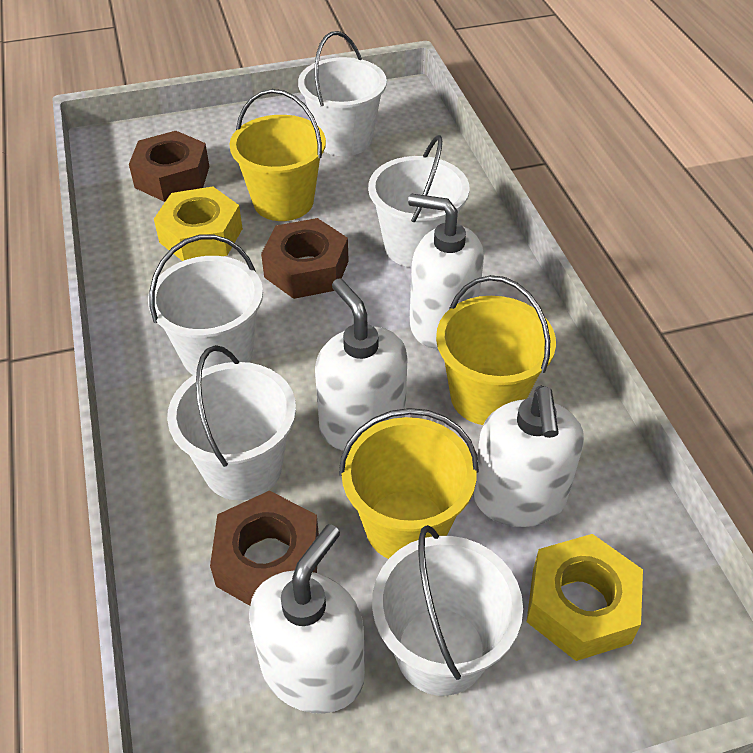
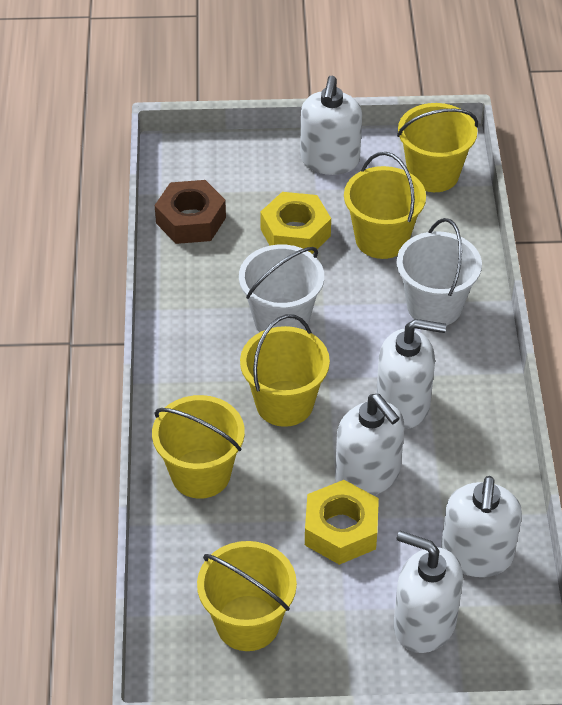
brown nut: 3 -> 1
white bucket: 5 -> 2
white soap dispenser: 4 -> 5
yellow bucket: 3 -> 5

